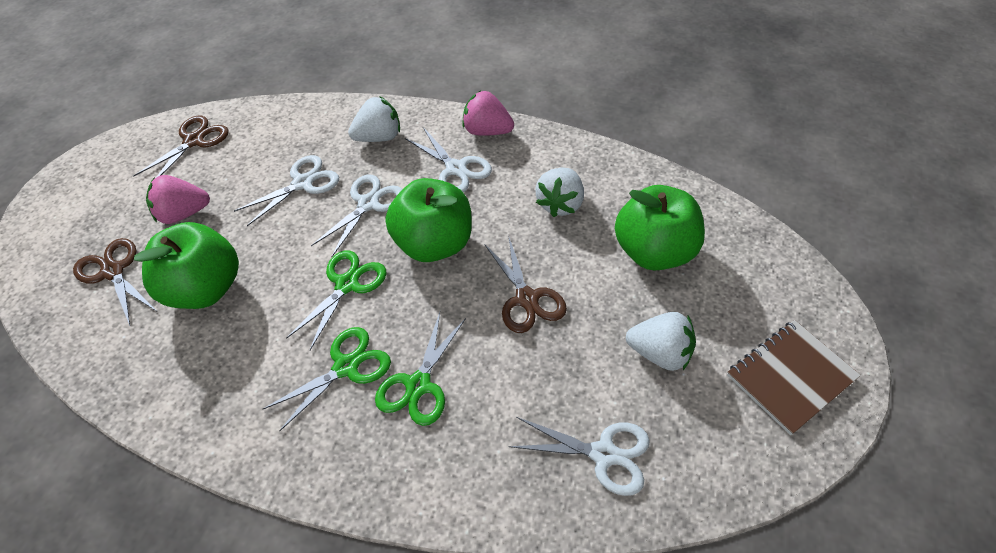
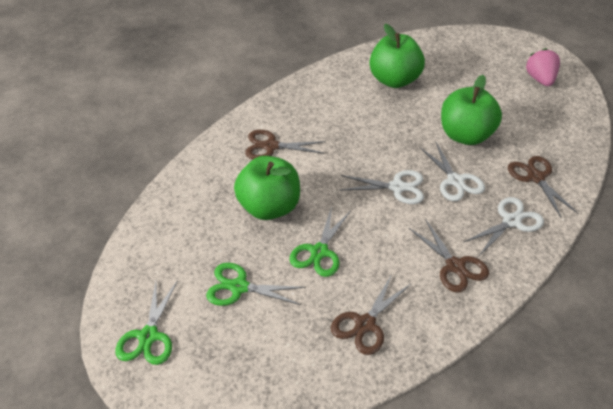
brown notebook: 1 -> 0
brown scissors: 3 -> 4
pink strawberry: 2 -> 1
white scissors: 4 -> 3
white strawberry: 3 -> 0

